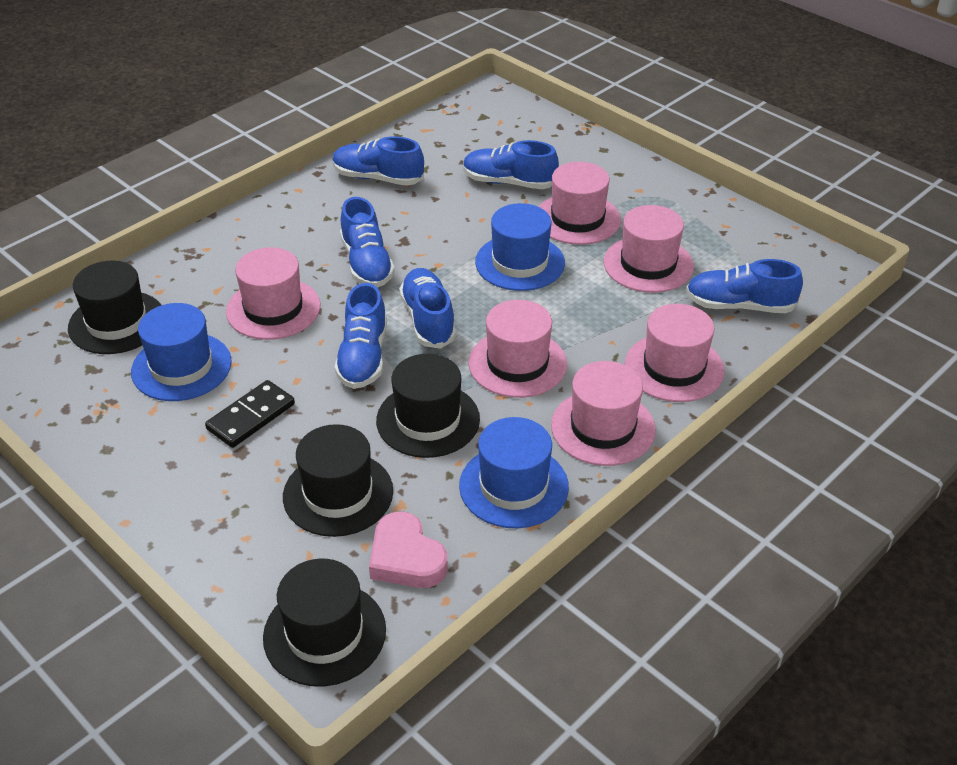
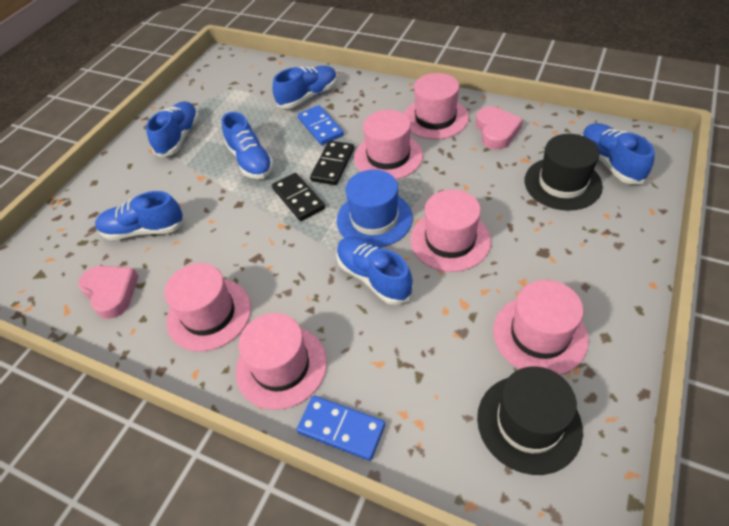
black domino: 1 -> 2
black hat: 4 -> 2
blue domino: 0 -> 2
blue hat: 3 -> 1
pink heart: 1 -> 2

